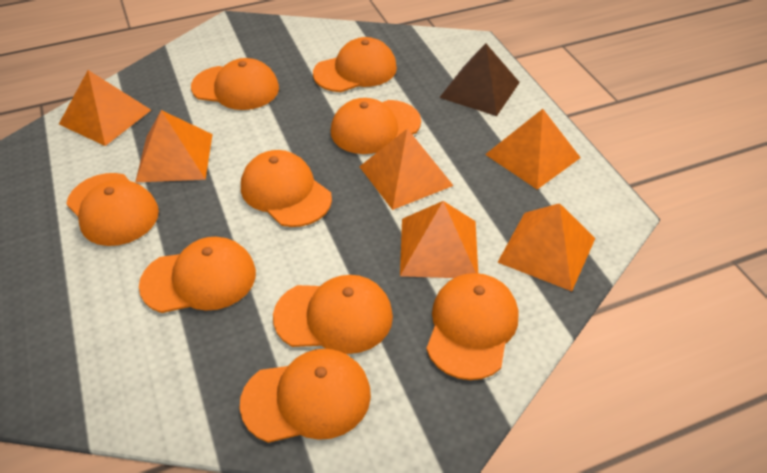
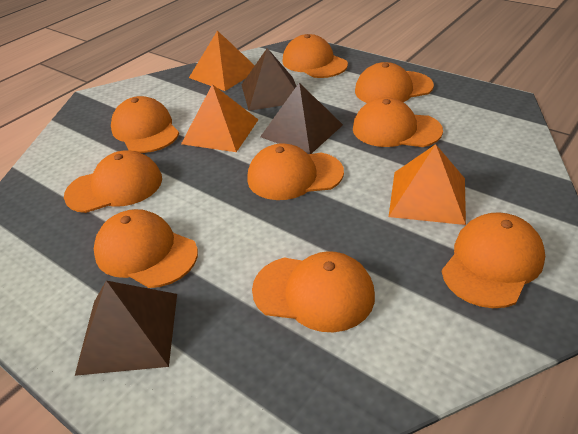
brown pyramid: 1 -> 3
orange pyramid: 6 -> 3

